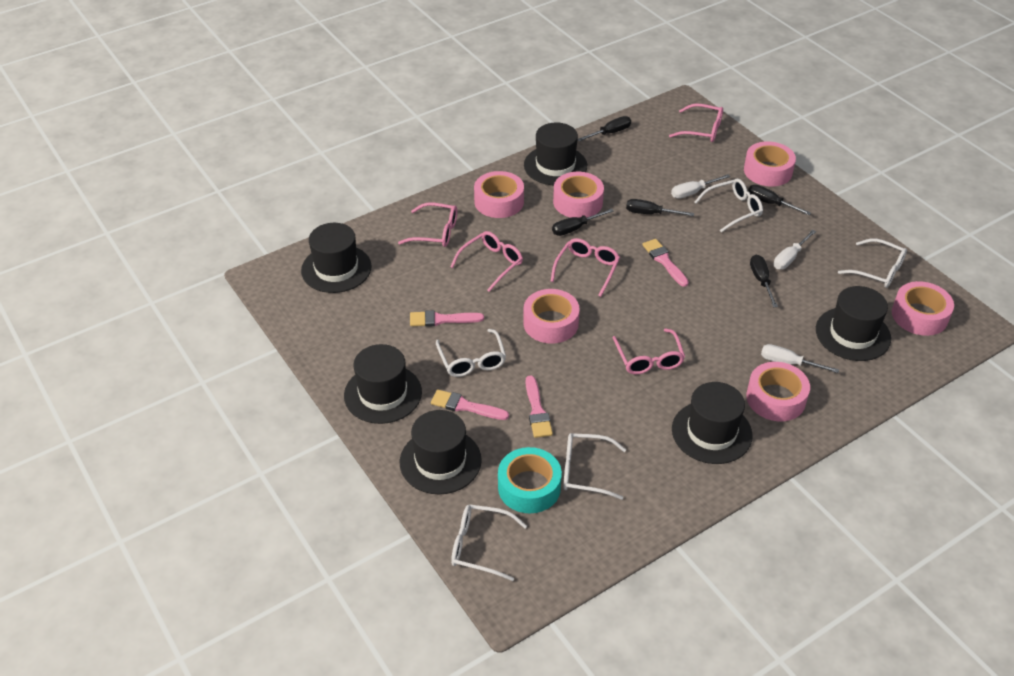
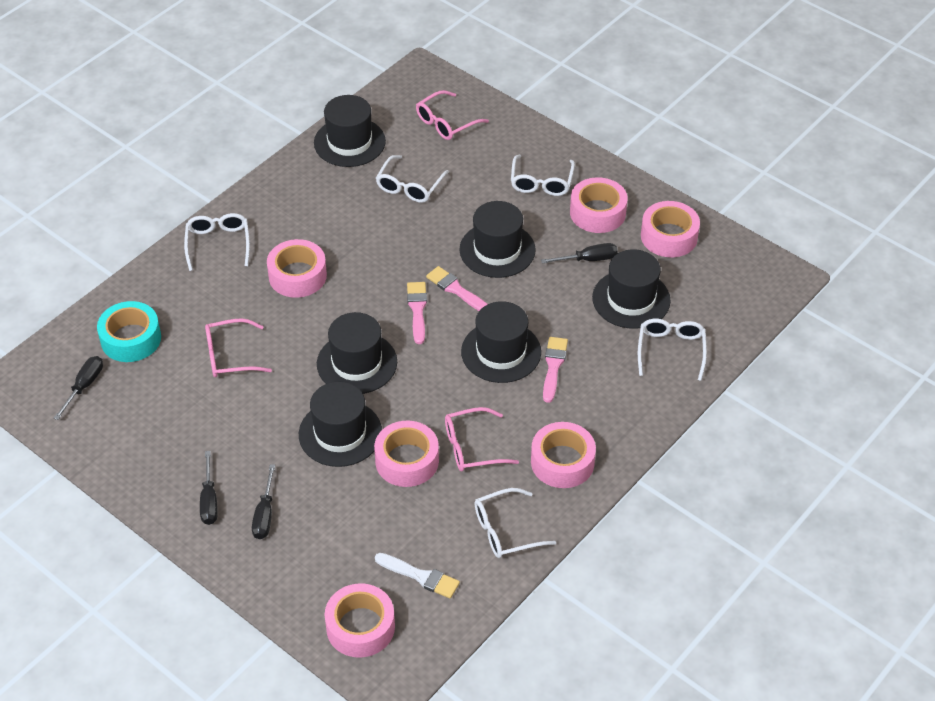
black screwdriver: 5 -> 4
pink brush: 4 -> 3
pink glasses: 5 -> 3
white brush: 0 -> 1
white screwdriver: 3 -> 0

